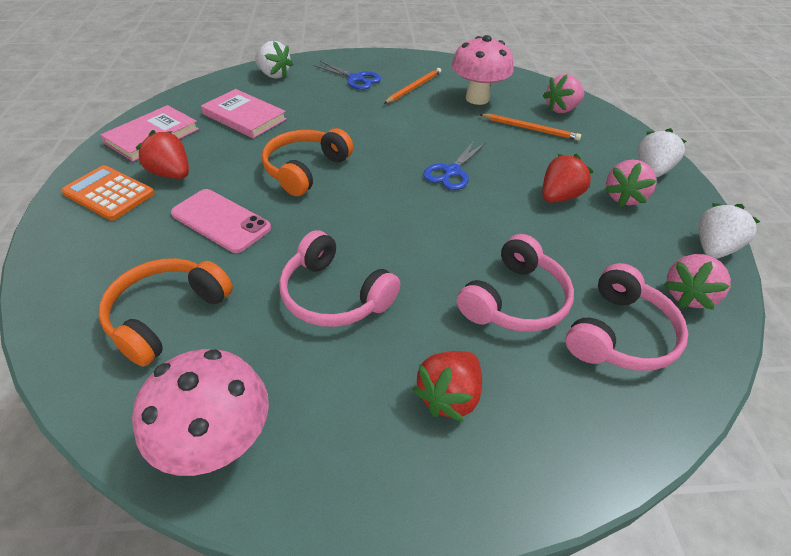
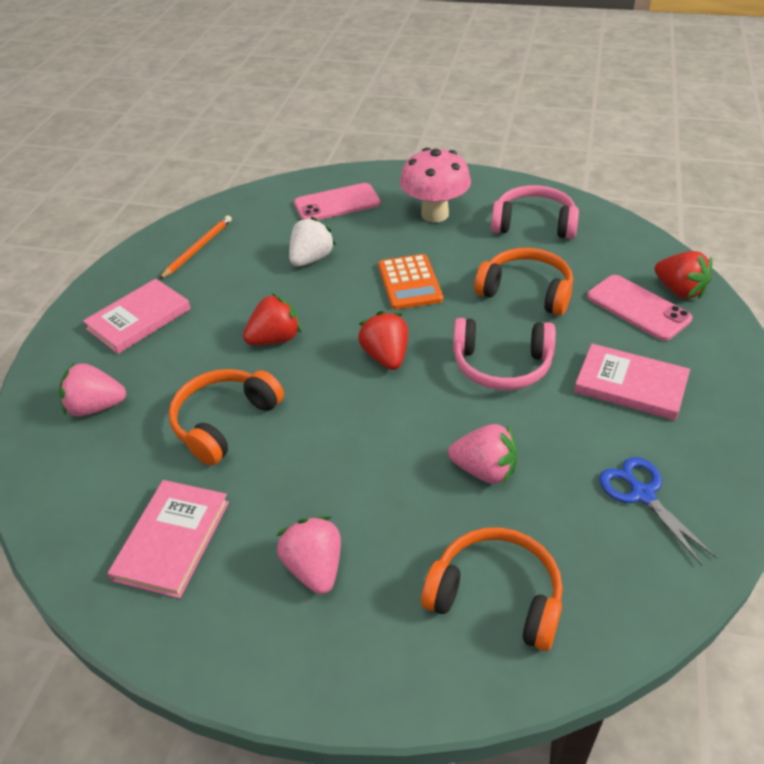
blue scissors: 2 -> 1
orange headphones: 2 -> 3
orange pencil: 2 -> 1
pink book: 2 -> 3
pink headphones: 3 -> 2
pink mushroom: 2 -> 1
pink phone: 1 -> 2
white strawberry: 3 -> 1

